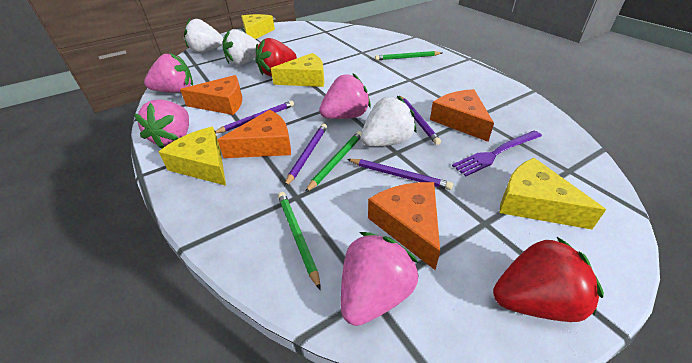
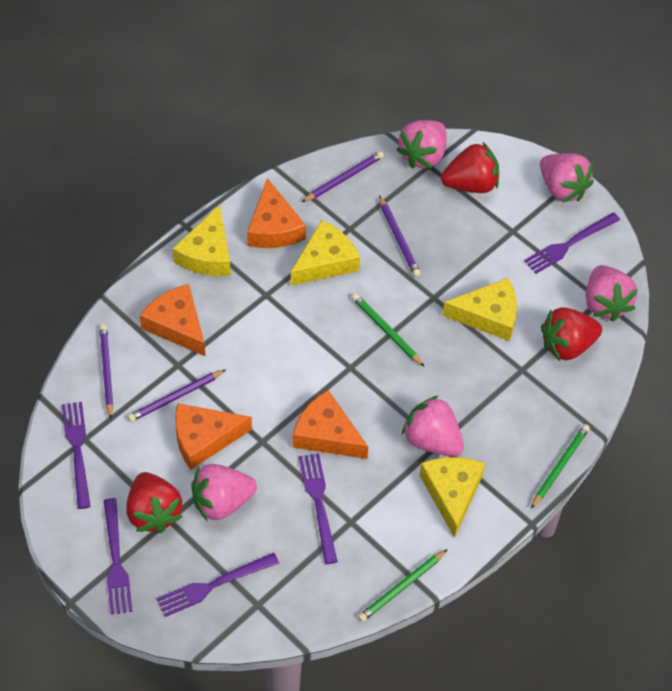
pink strawberry: 4 -> 5
purple fork: 1 -> 5
red strawberry: 2 -> 3
white strawberry: 3 -> 0

